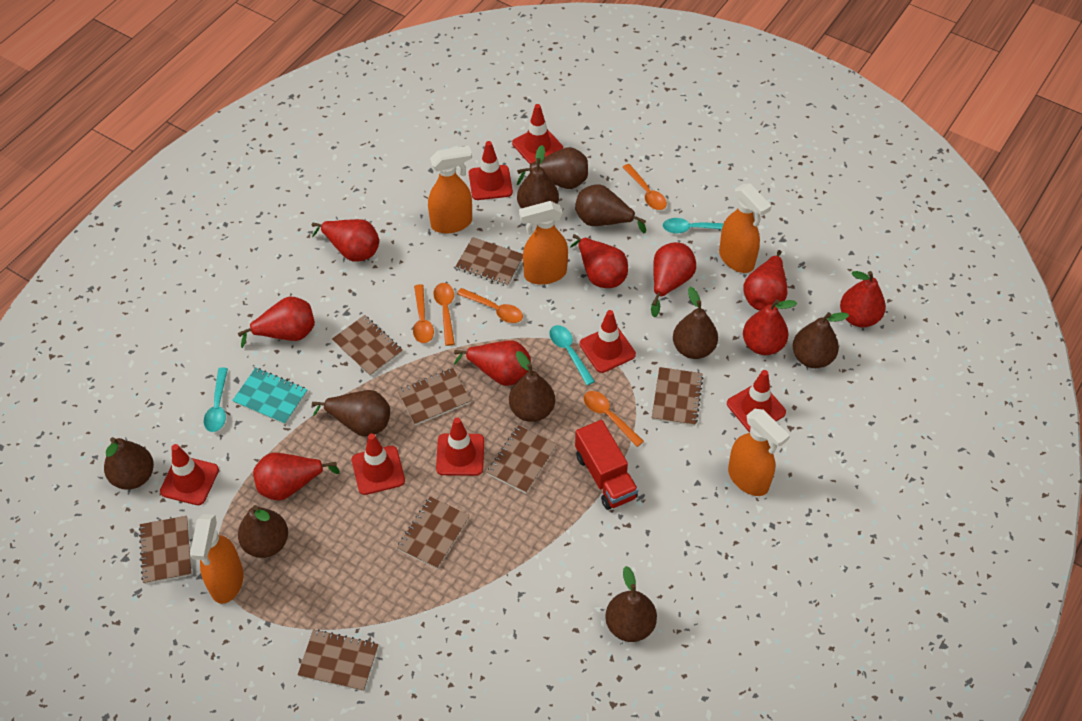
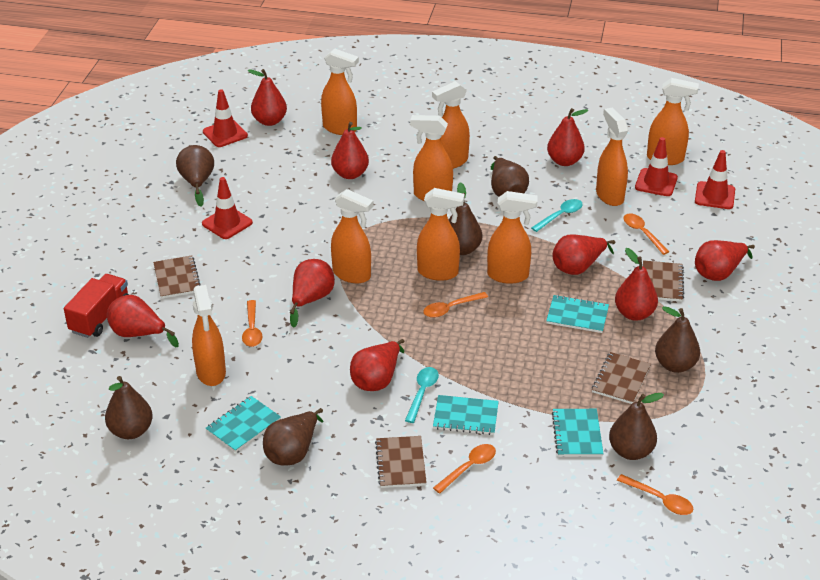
brown notebook: 8 -> 4
brown pear: 10 -> 7
orange spray bottle: 5 -> 9
red traffic cone: 7 -> 4
turquoise notebook: 1 -> 4
turquoise spoon: 3 -> 2

